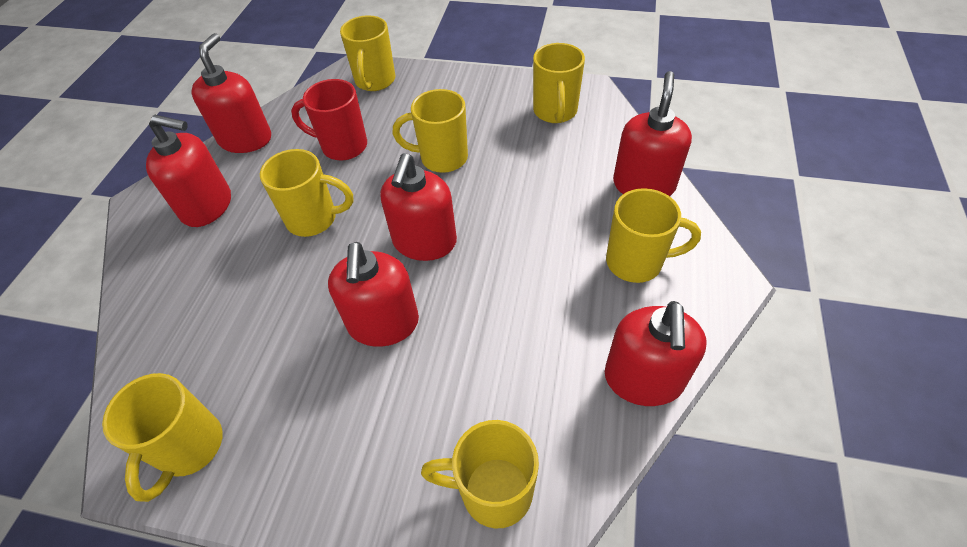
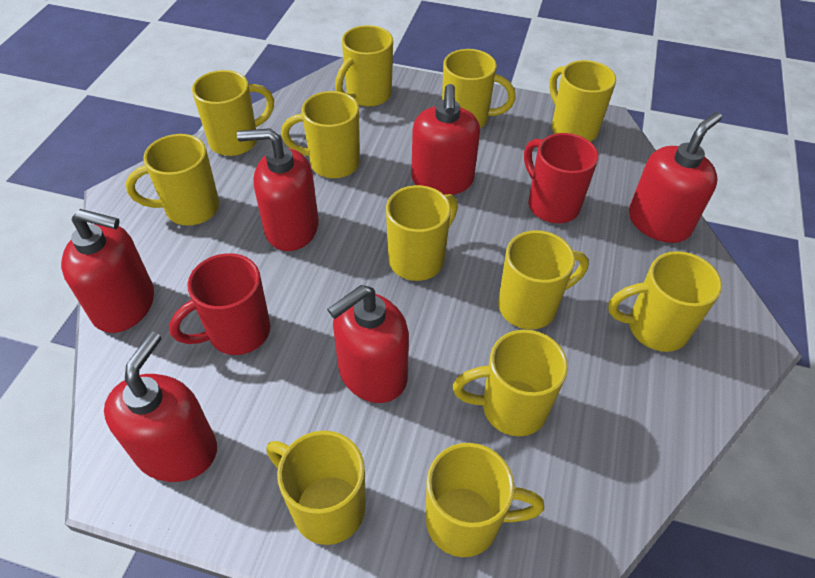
red mug: 1 -> 2
yellow mug: 7 -> 12

